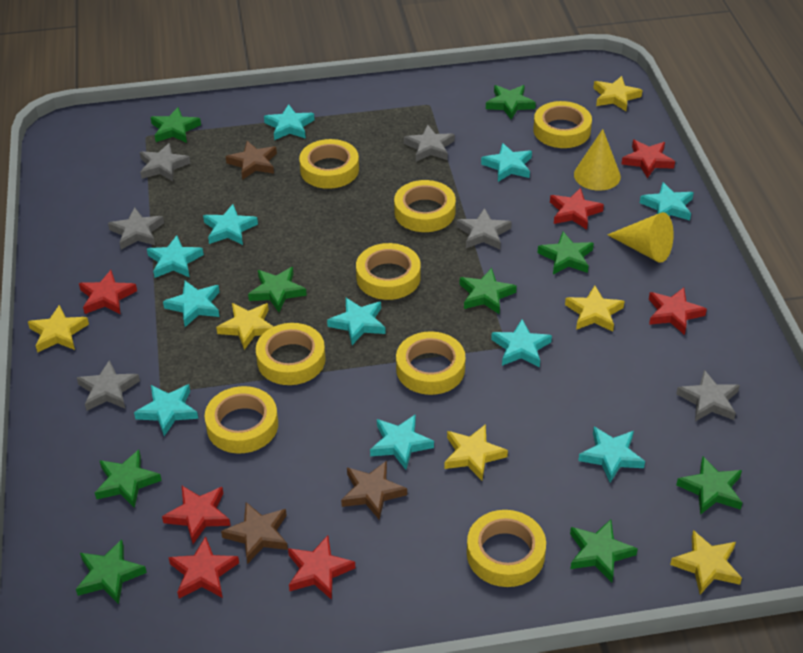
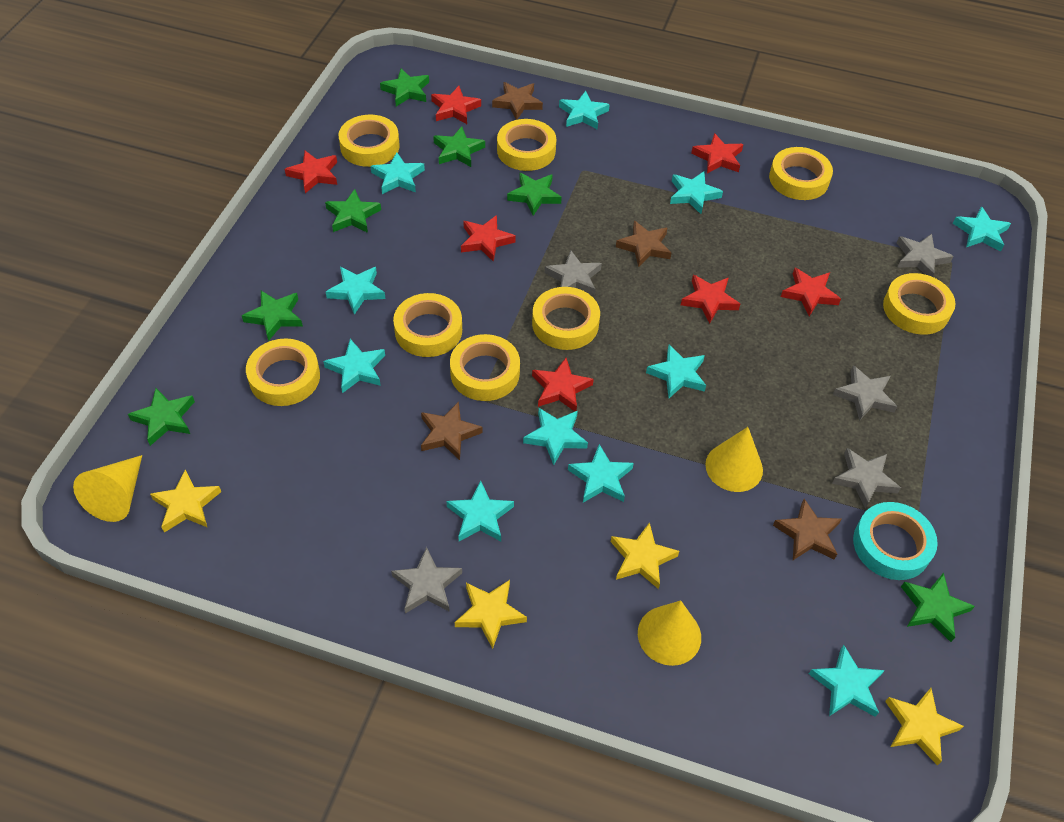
brown star: 3 -> 4
green star: 9 -> 7
grey star: 6 -> 5
turquoise tape: 0 -> 1
yellow cone: 2 -> 3
yellow star: 6 -> 4

